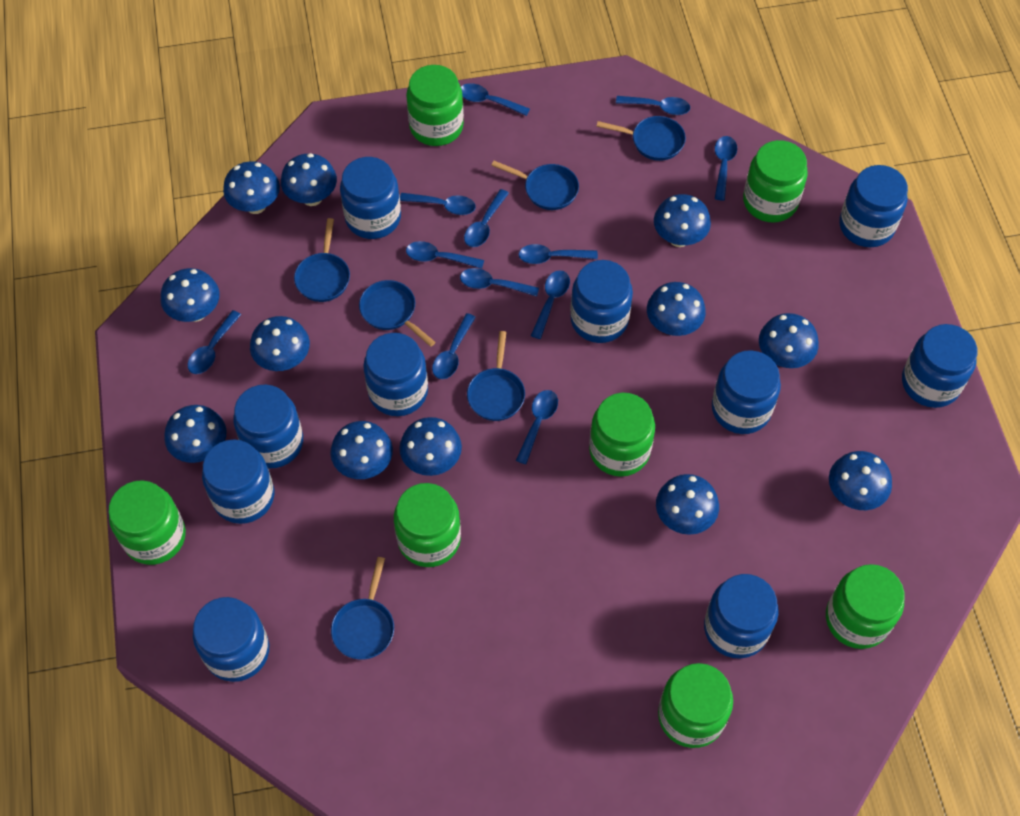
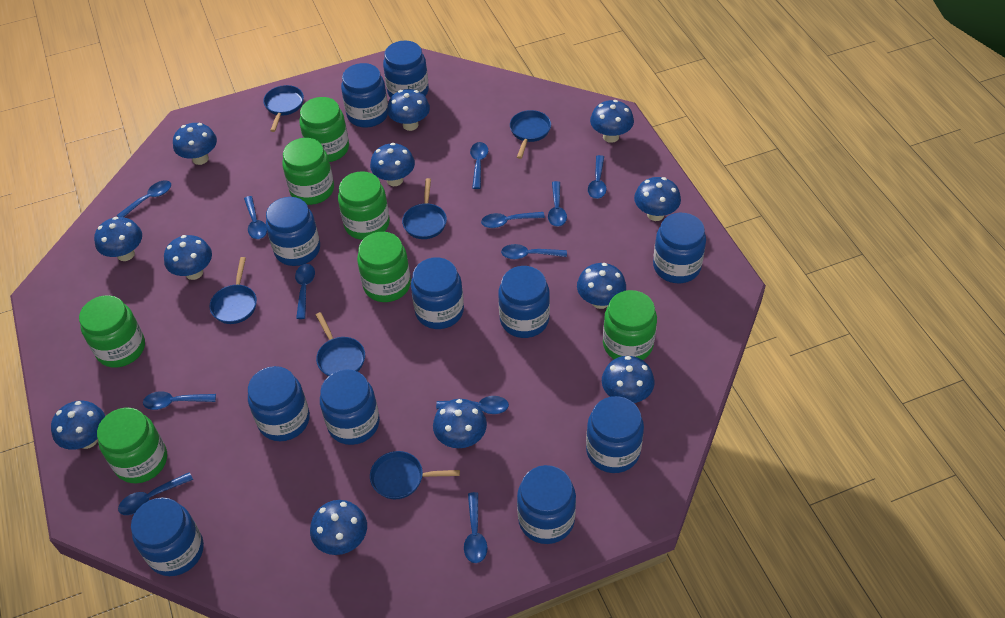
blue jar: 10 -> 11

